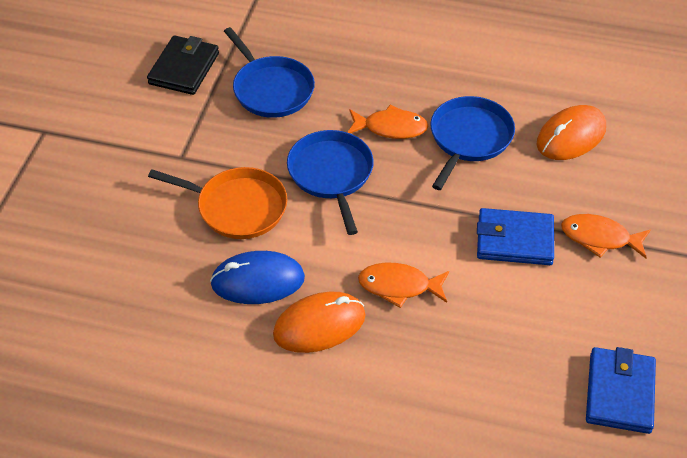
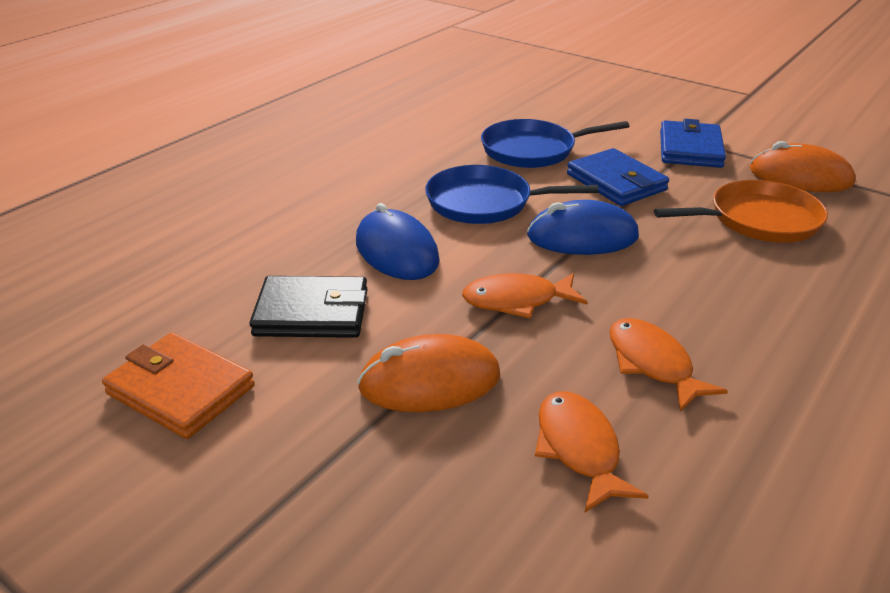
blue mouse: 1 -> 2
blue pan: 3 -> 2
orange wallet: 0 -> 1

